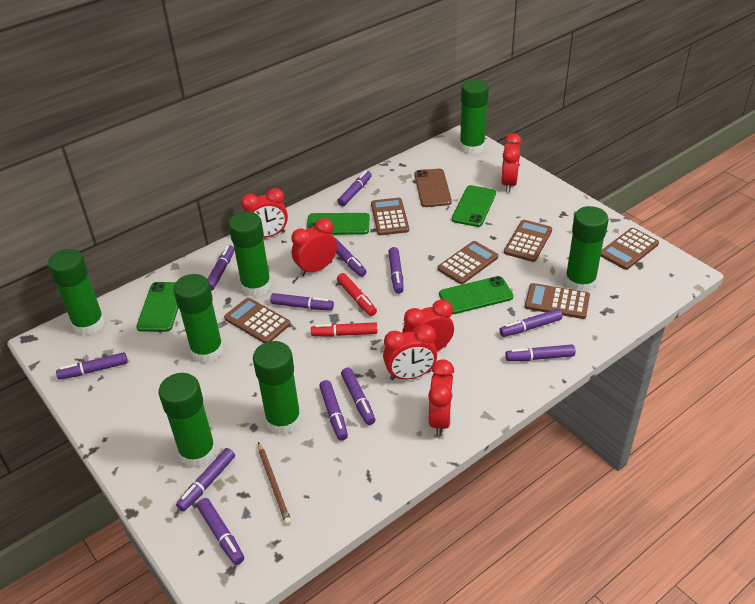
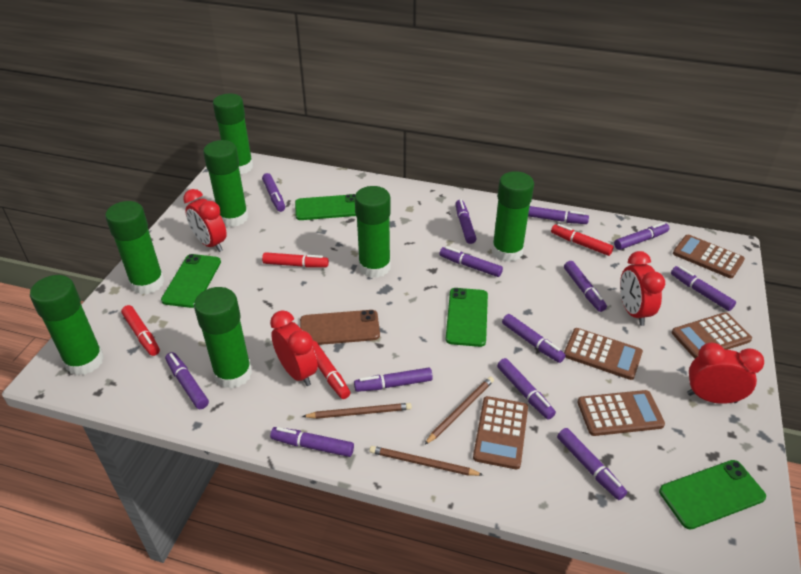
brown calculator: 6 -> 5
brown pencil: 1 -> 3
purple marker: 12 -> 13
red clock: 6 -> 4
red marker: 2 -> 4

